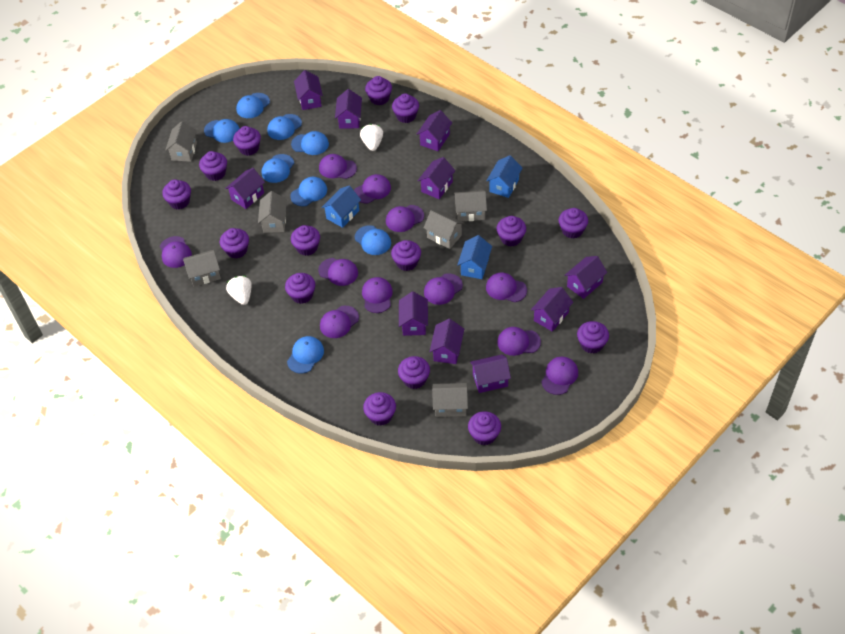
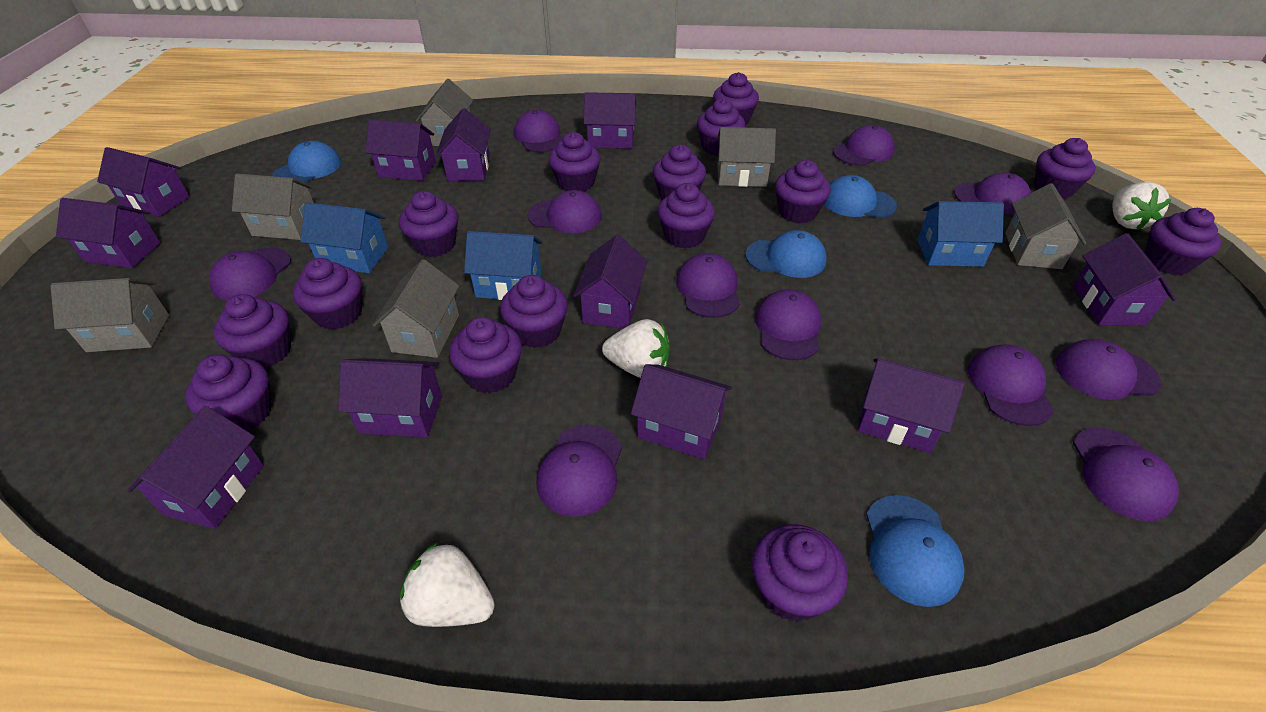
blue cap: 8 -> 4
purple house: 10 -> 11
white strawberry: 2 -> 3

